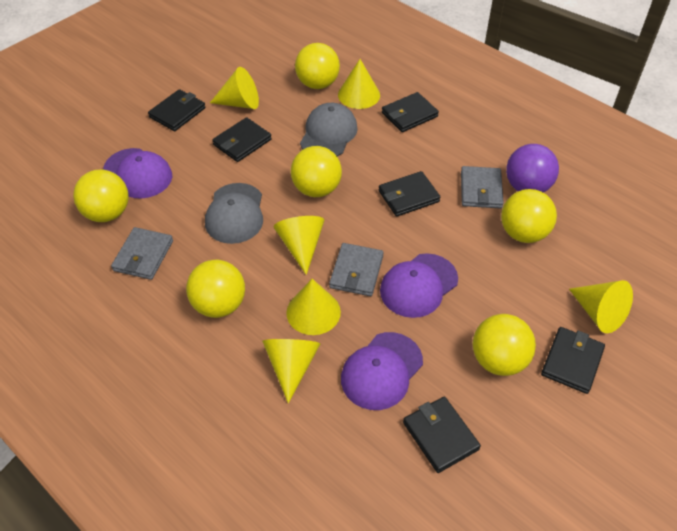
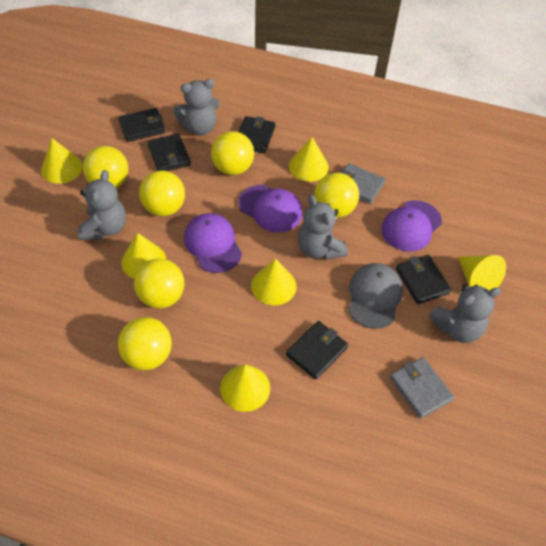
black wallet: 6 -> 5
grey cap: 2 -> 1
grey teddy bear: 0 -> 4
grey wallet: 3 -> 2
purple ball: 1 -> 0

